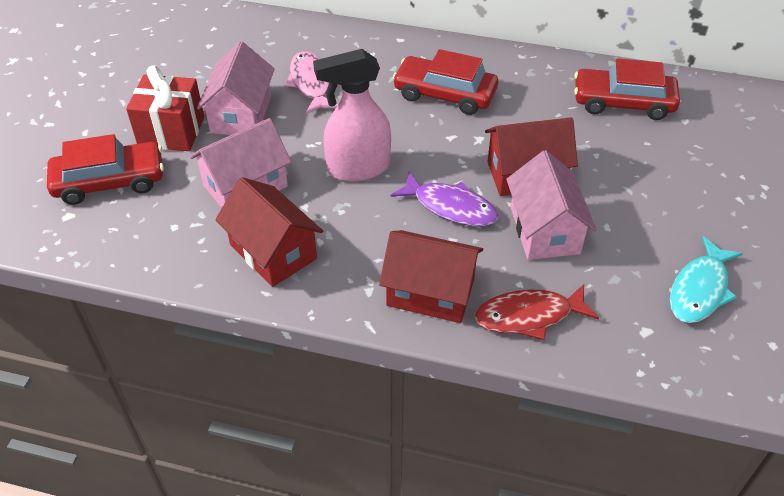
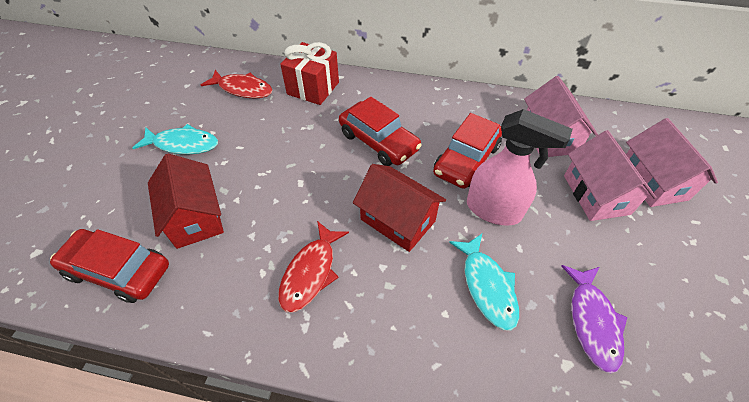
pink fish: 1 -> 0
red fish: 1 -> 2
red house: 3 -> 2
turquoise fish: 1 -> 2

